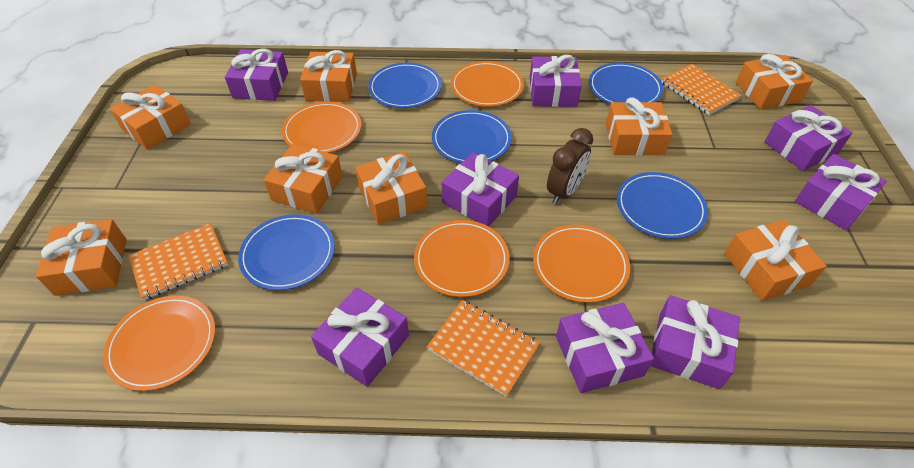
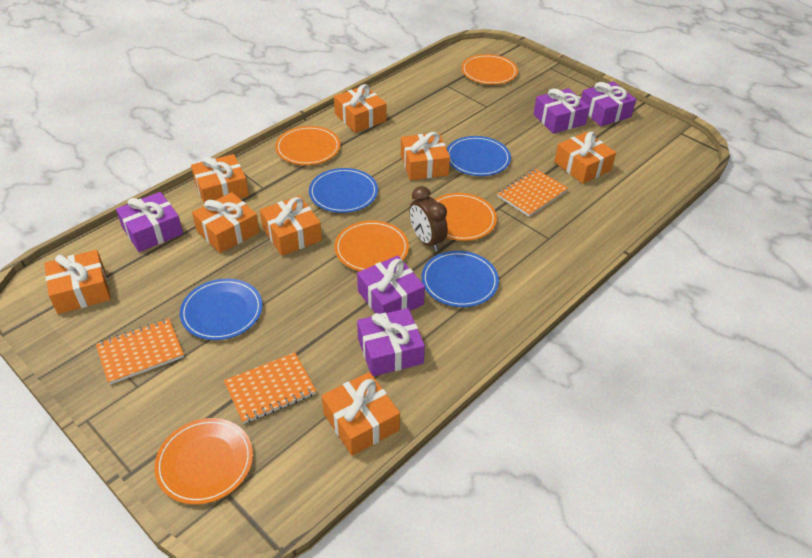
blue plate: 5 -> 4
purple gift: 8 -> 5

